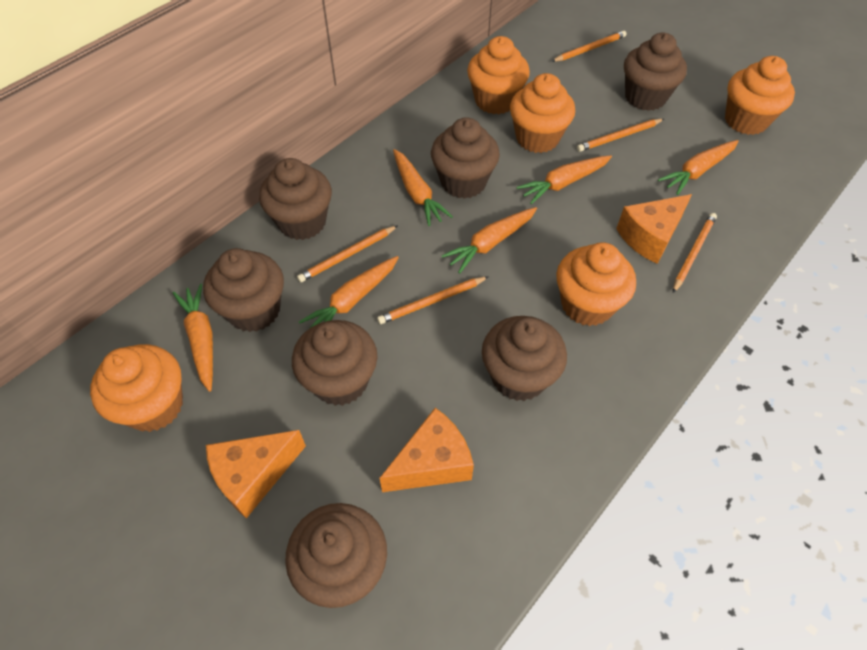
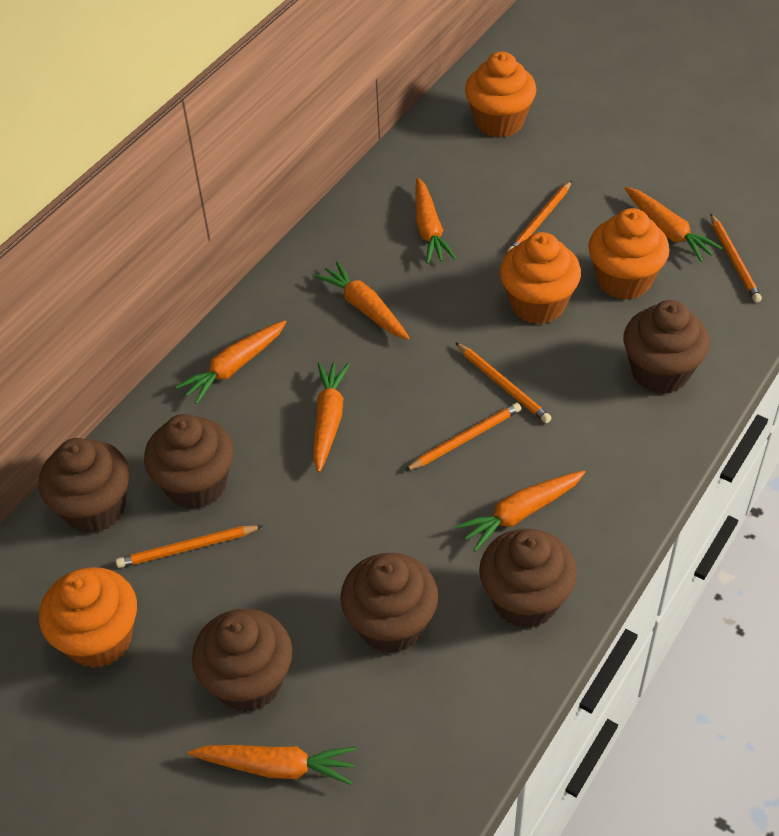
brown cupcake: 7 -> 6
orange carrot: 6 -> 7
orange cheese: 3 -> 0
orange cupcake: 5 -> 4

